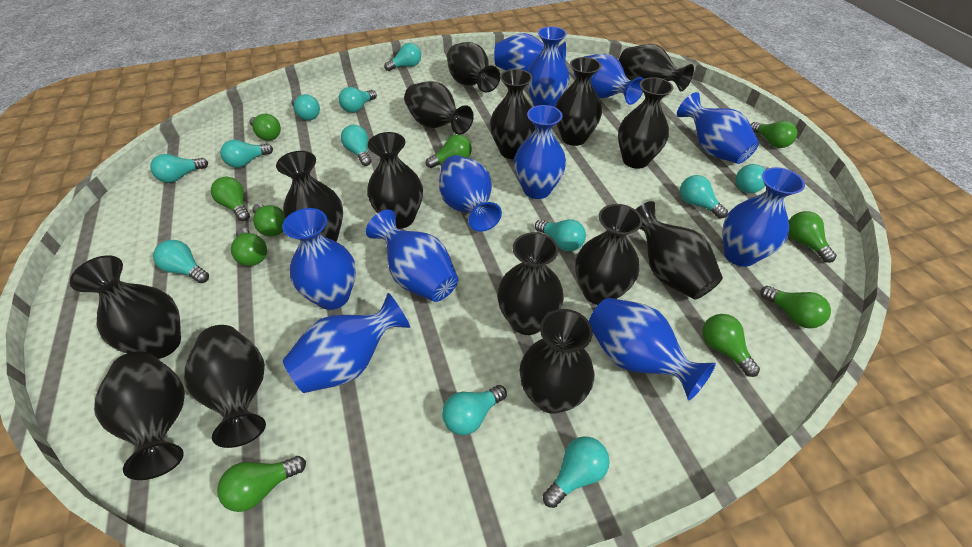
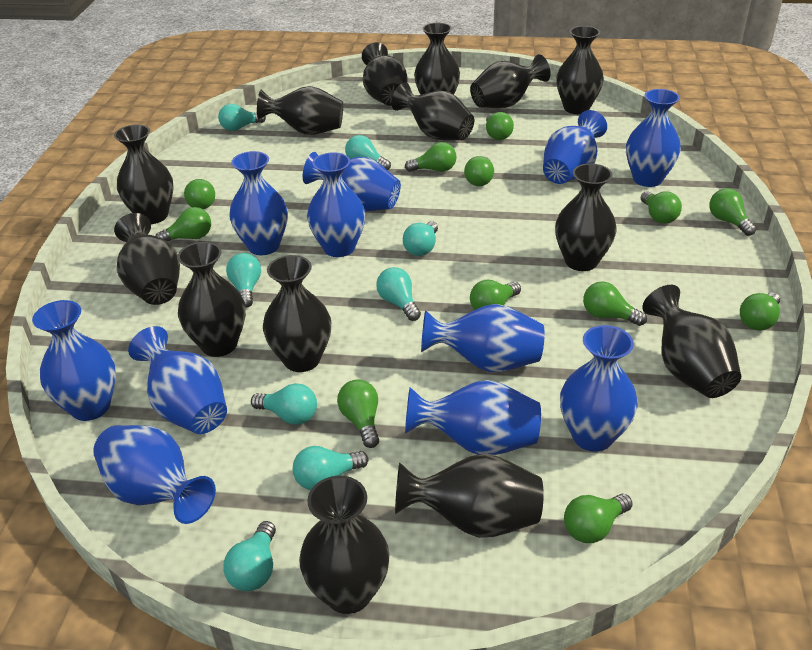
black vase: 15 -> 14
green light bulb: 10 -> 12
turquoise light bulb: 12 -> 8

